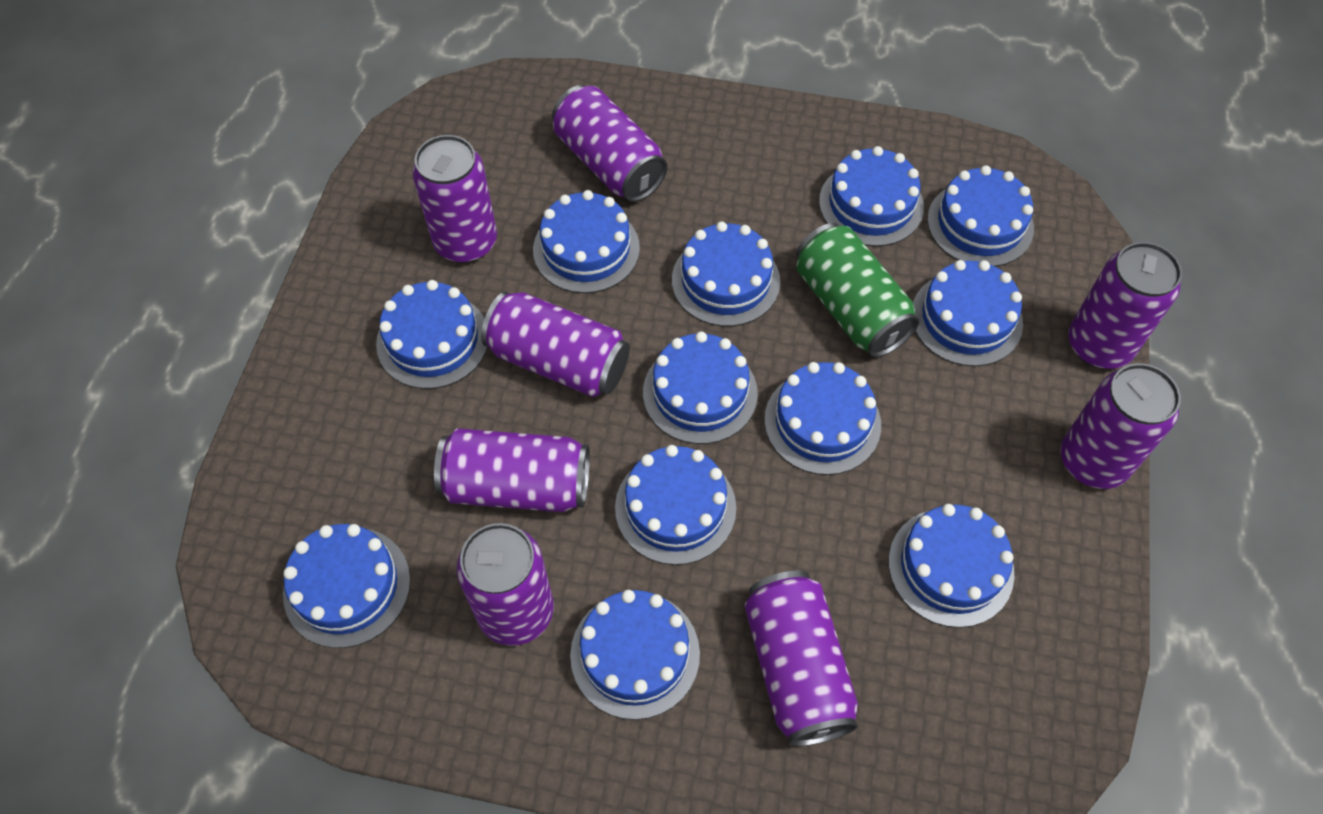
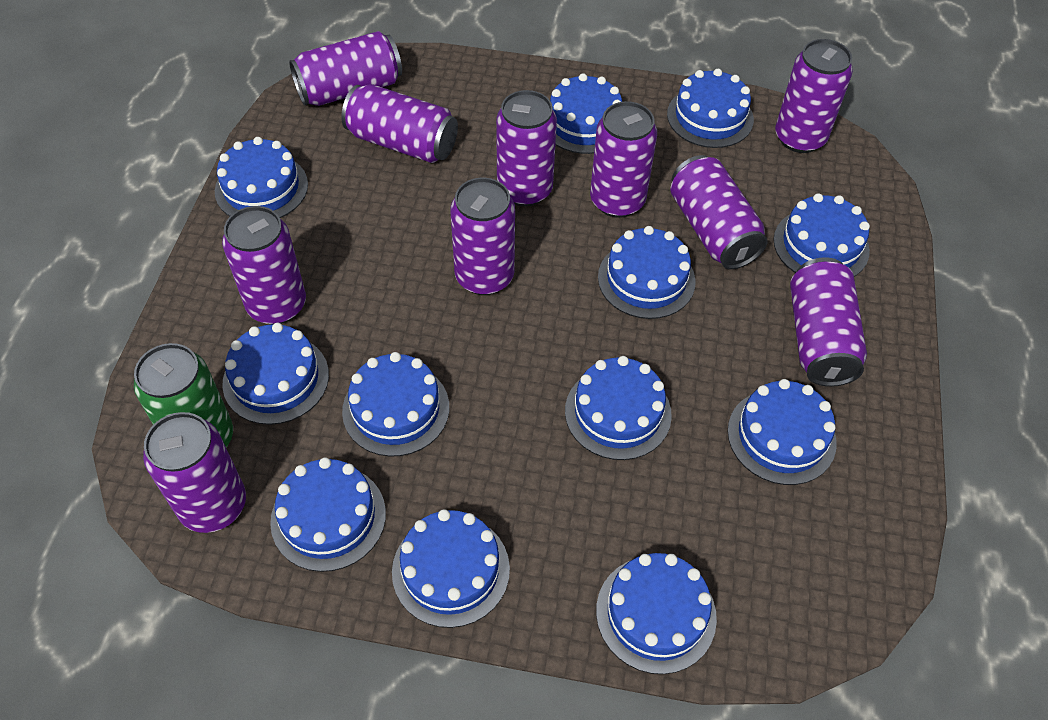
purple can: 8 -> 10

